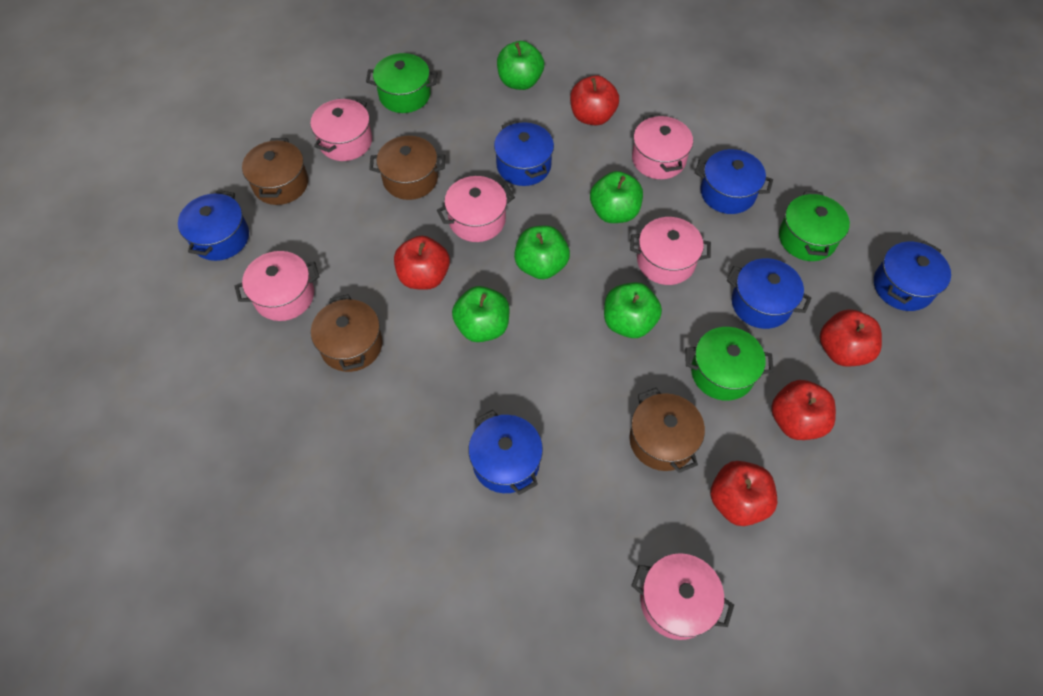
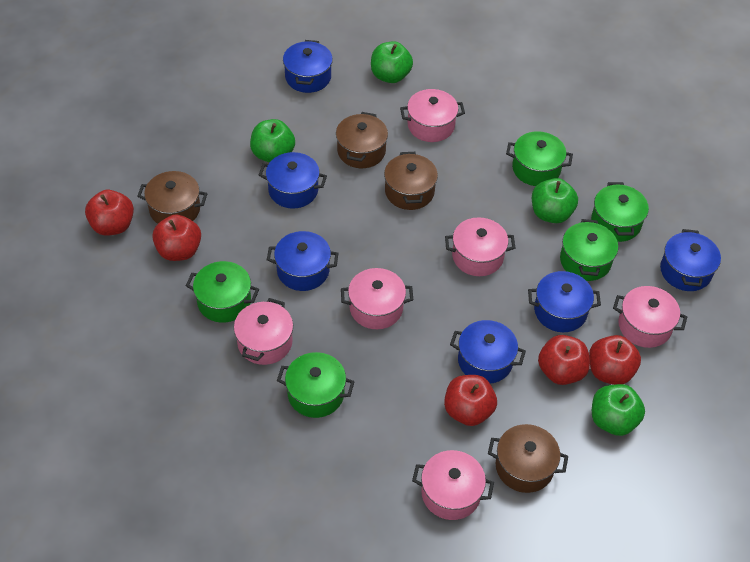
green apple: 5 -> 4
green pot: 3 -> 5

